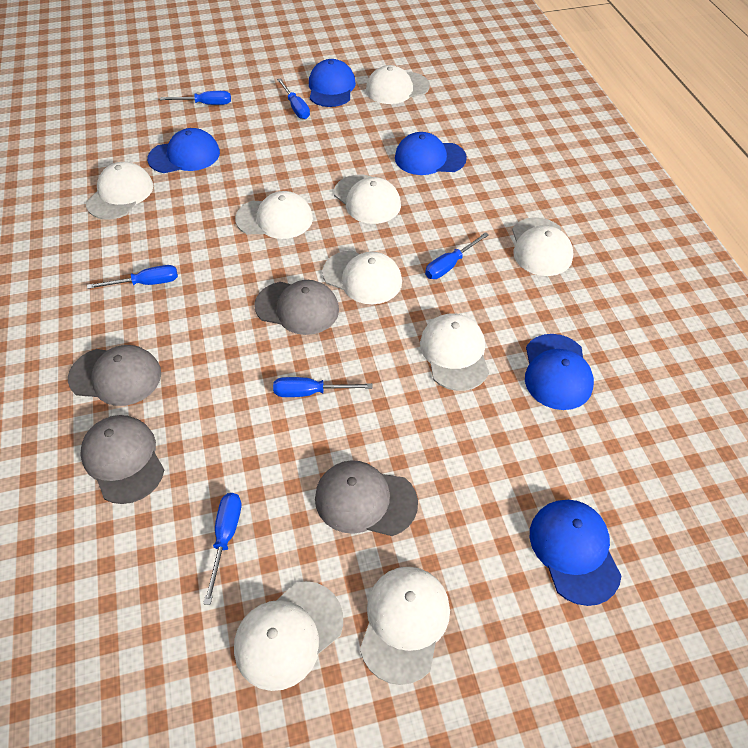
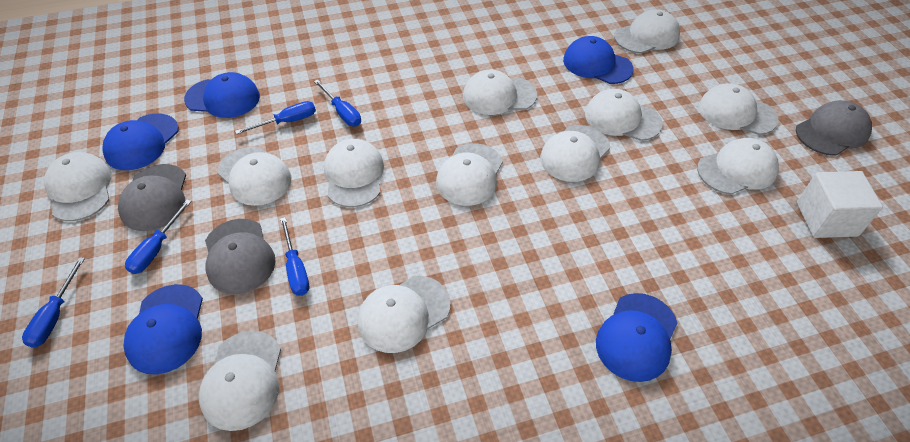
blue screwdriver: 6 -> 5
grey cap: 4 -> 3
white cap: 9 -> 12
white cube: 0 -> 1

